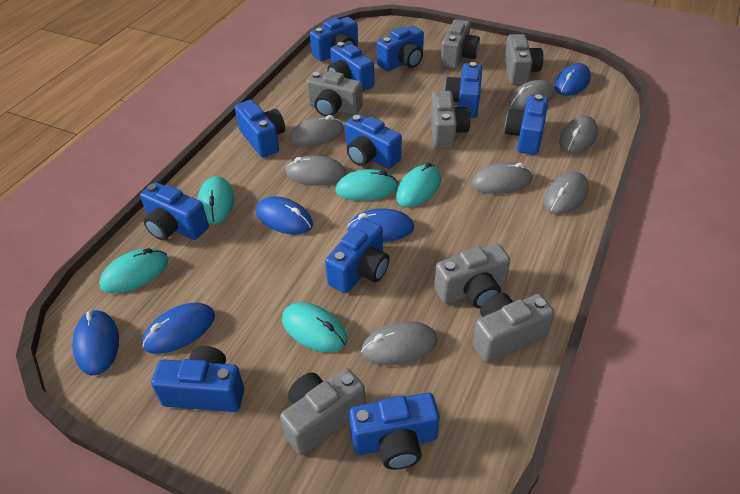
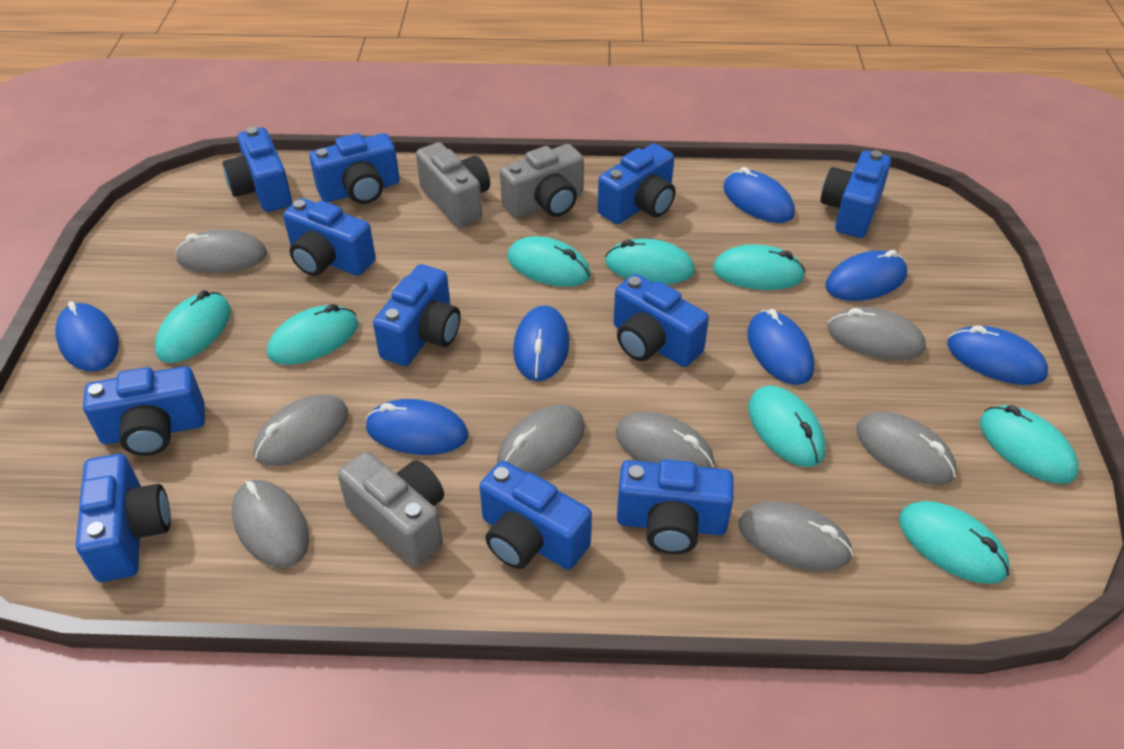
blue mouse: 5 -> 7
grey camera: 7 -> 3
grey mouse: 7 -> 8
turquoise mouse: 5 -> 8

